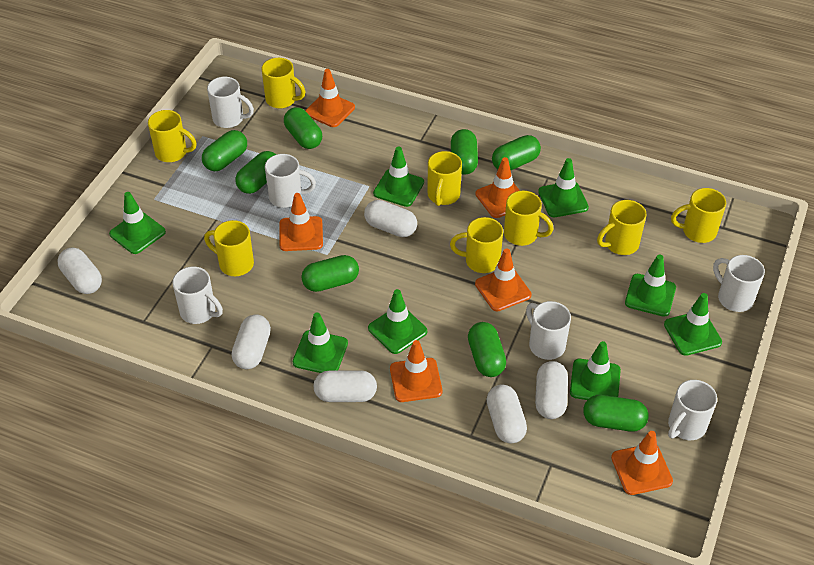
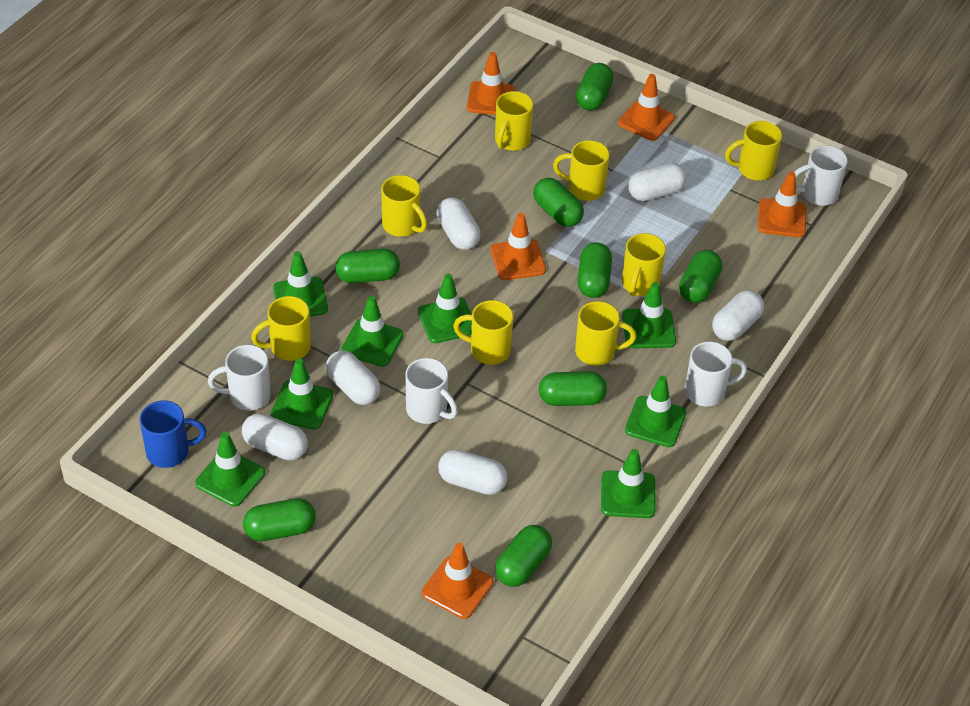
blue mug: 0 -> 1
orange traffic cone: 6 -> 5
white mug: 6 -> 4

